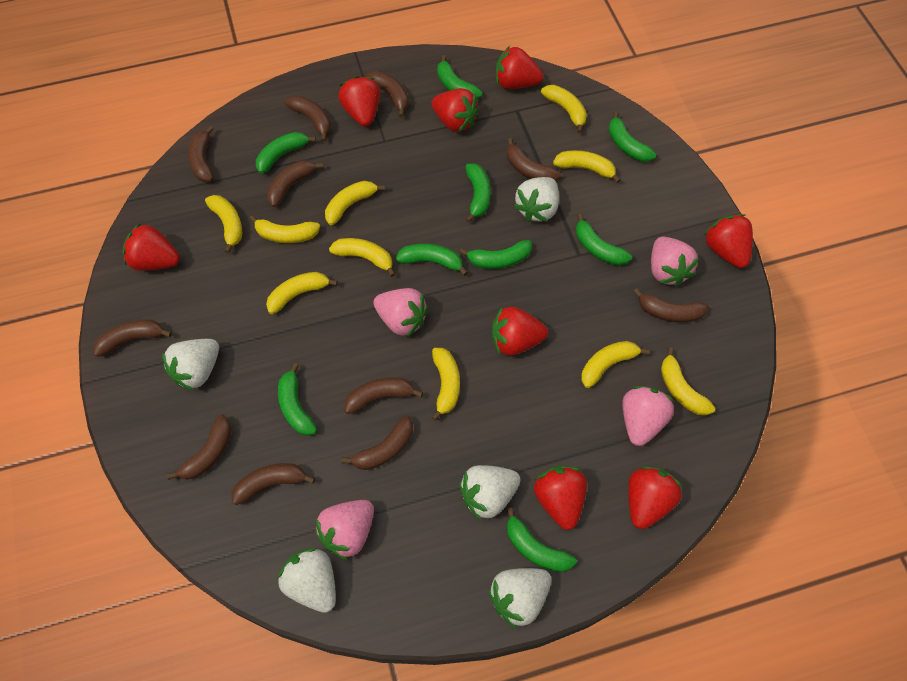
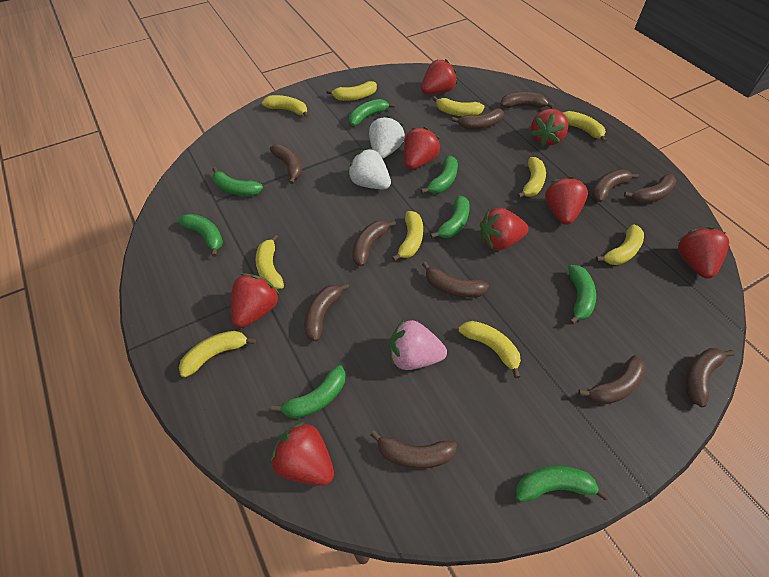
green banana: 9 -> 8
pink strawberry: 4 -> 1
white strawberry: 5 -> 2

